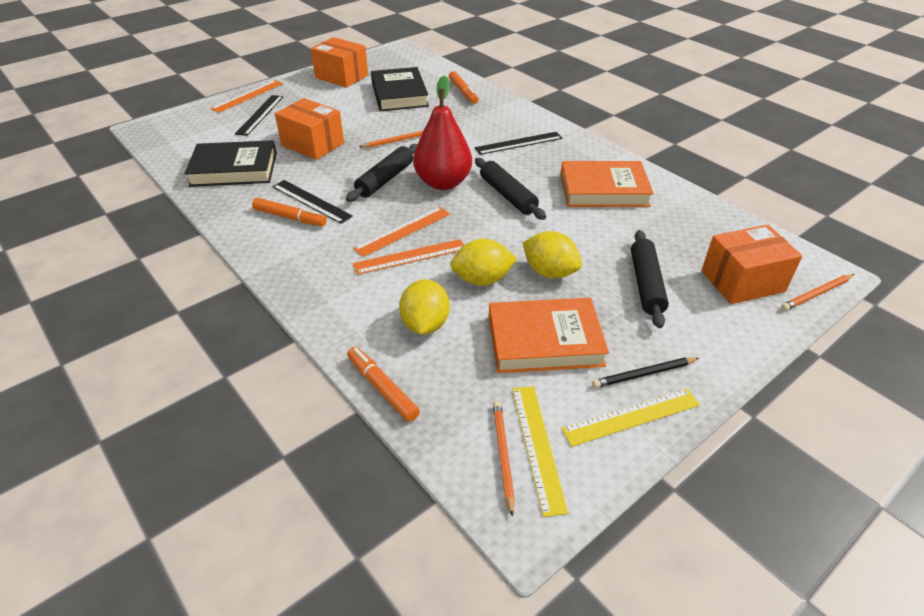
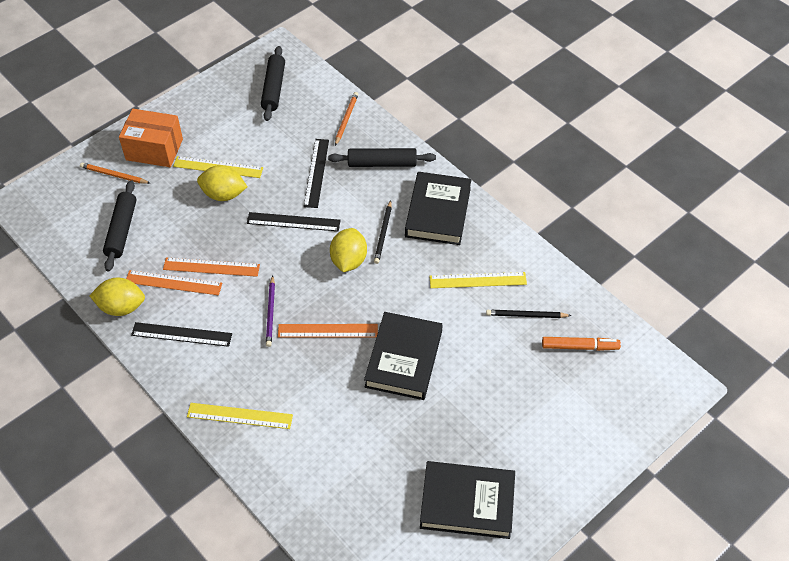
black book: 2 -> 3
black pencil: 1 -> 2
orange book: 2 -> 0
orange box: 3 -> 1
orange marker: 3 -> 1
orange pencil: 3 -> 2
purple pencil: 0 -> 1
red pear: 1 -> 0
yellow ruler: 2 -> 3

